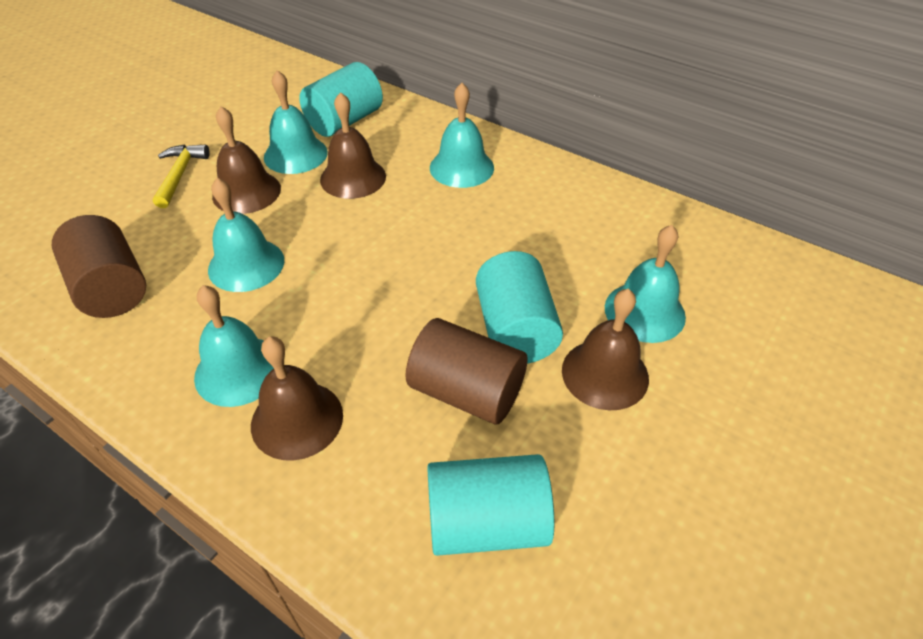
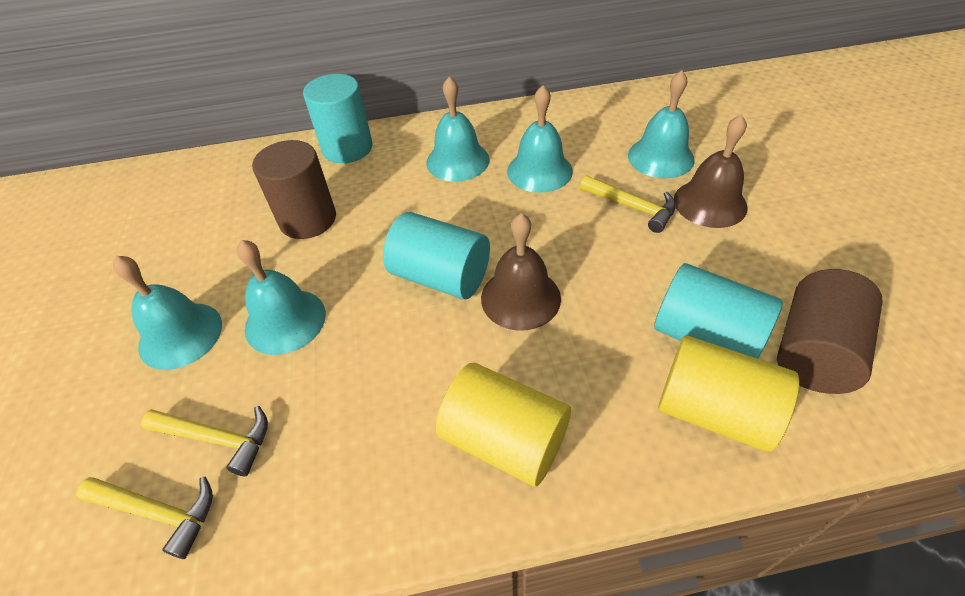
brown bell: 4 -> 2
yellow cylinder: 0 -> 2
yellow hammer: 1 -> 3

